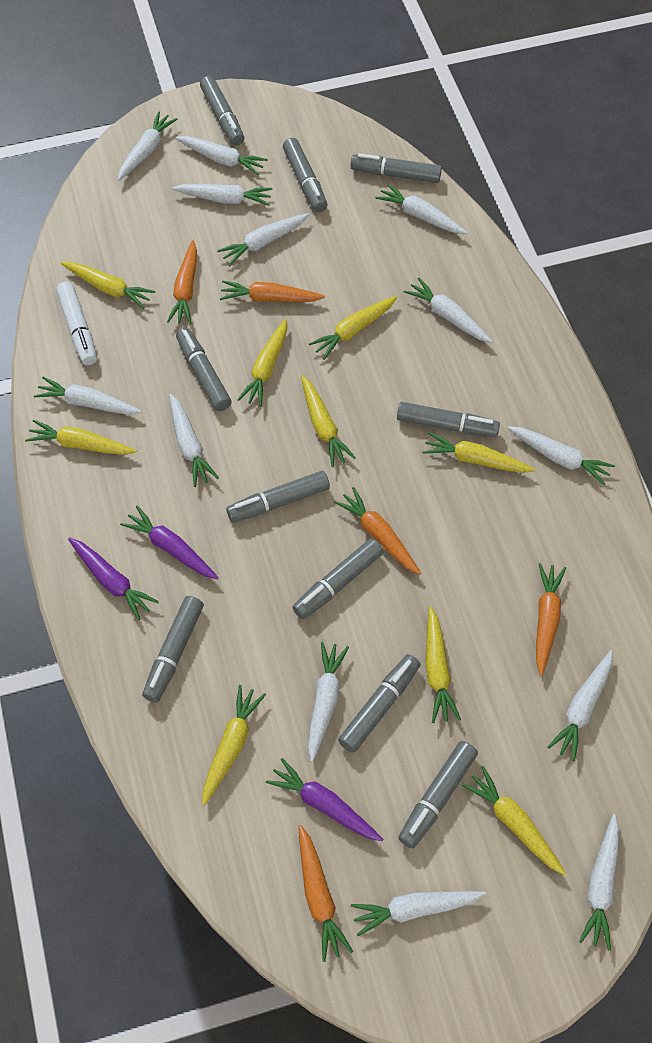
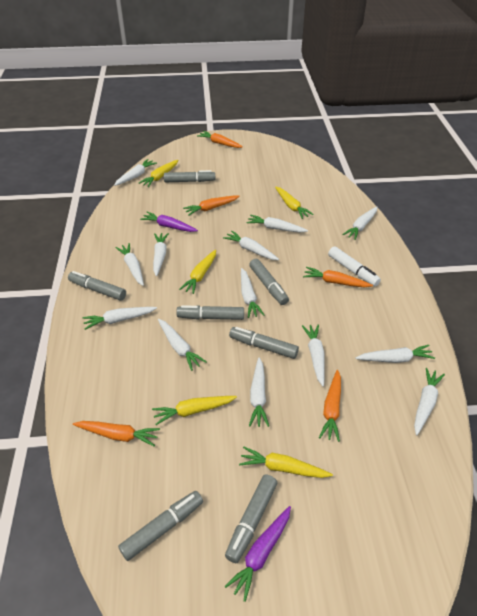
grey marker: 10 -> 7
purple carrot: 3 -> 2
yellow carrot: 9 -> 5

